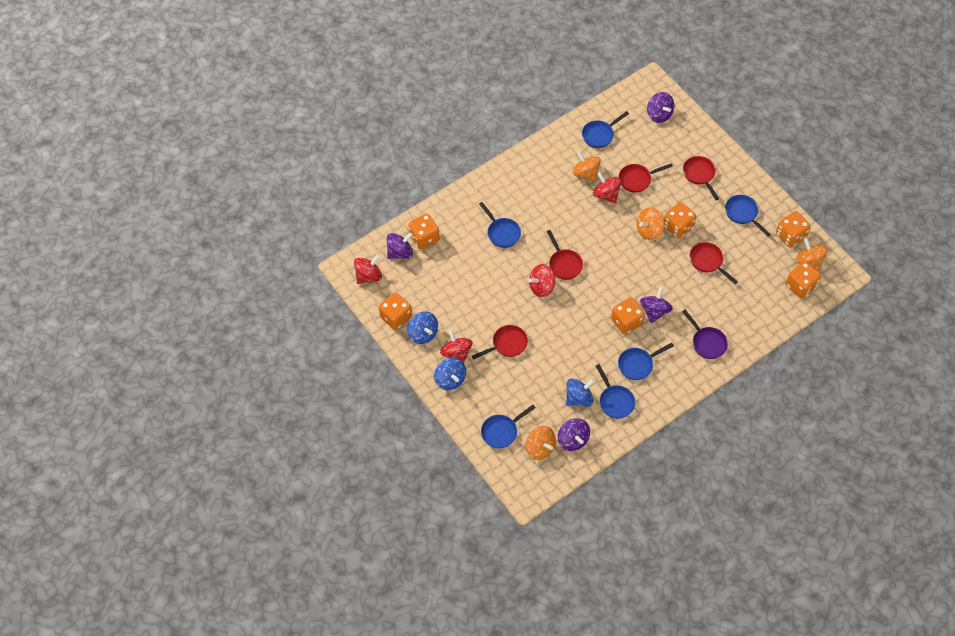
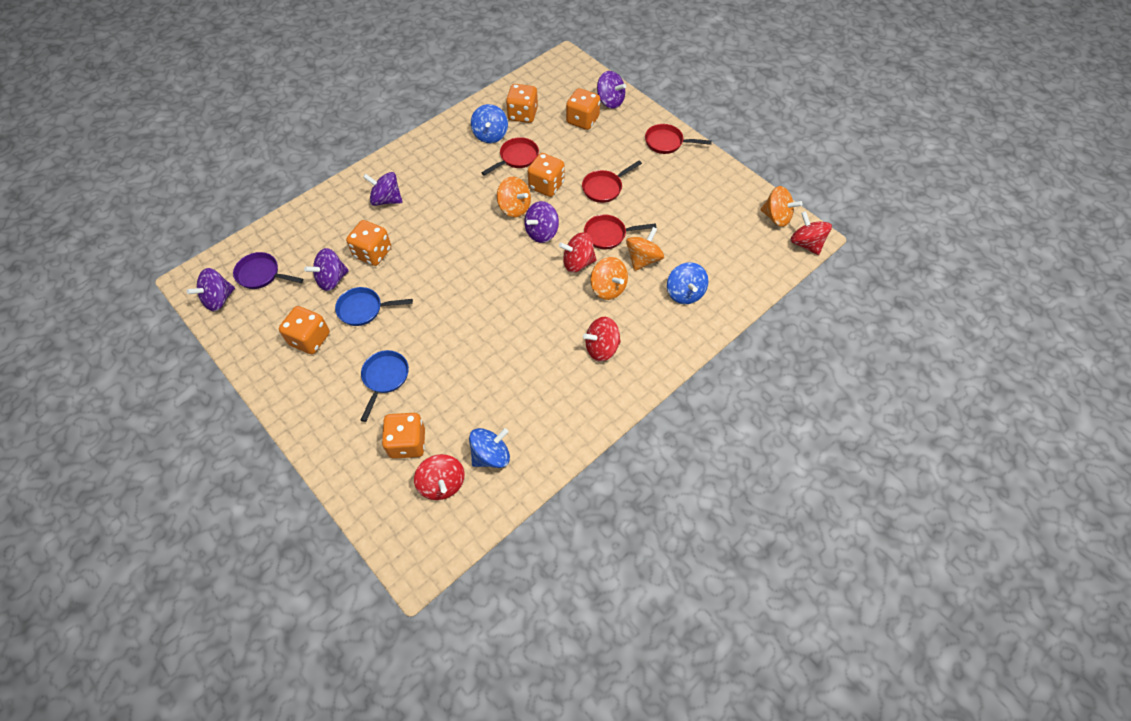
blue pan: 6 -> 2
purple spinning top: 4 -> 5
red pan: 5 -> 4

